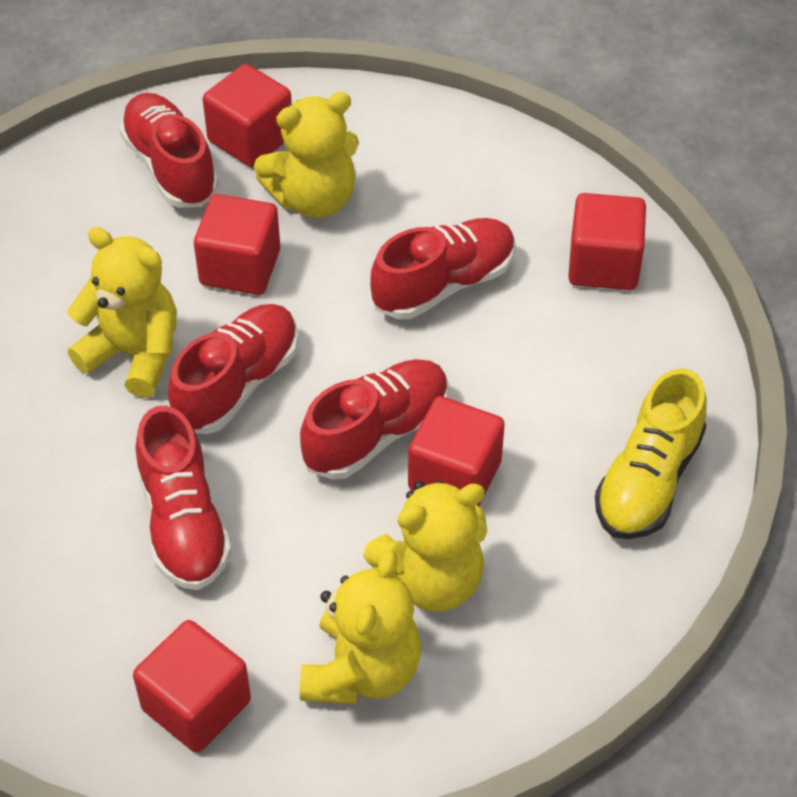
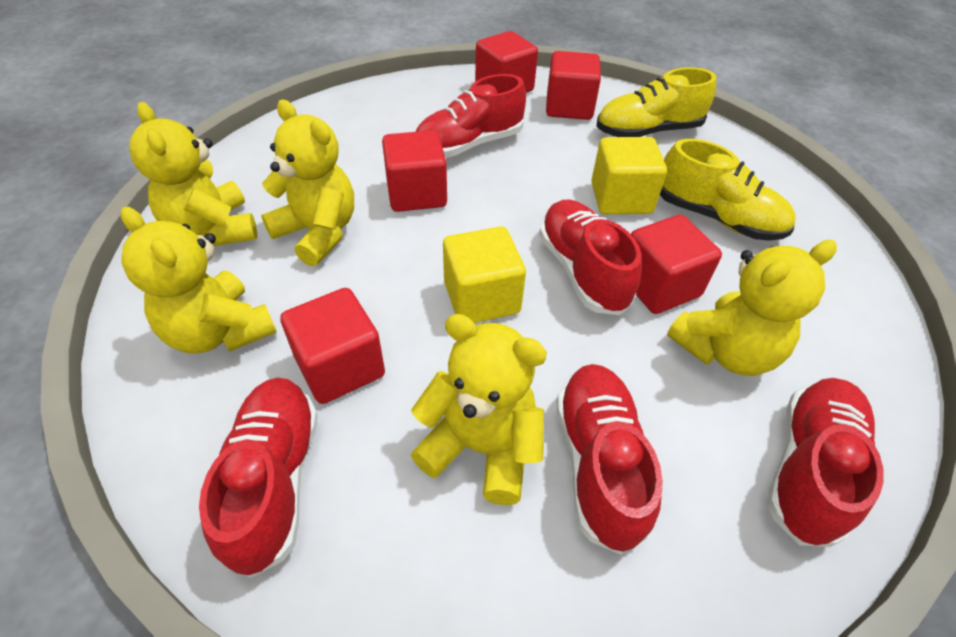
yellow cube: 0 -> 2
yellow shoe: 1 -> 2
yellow teddy bear: 4 -> 5

